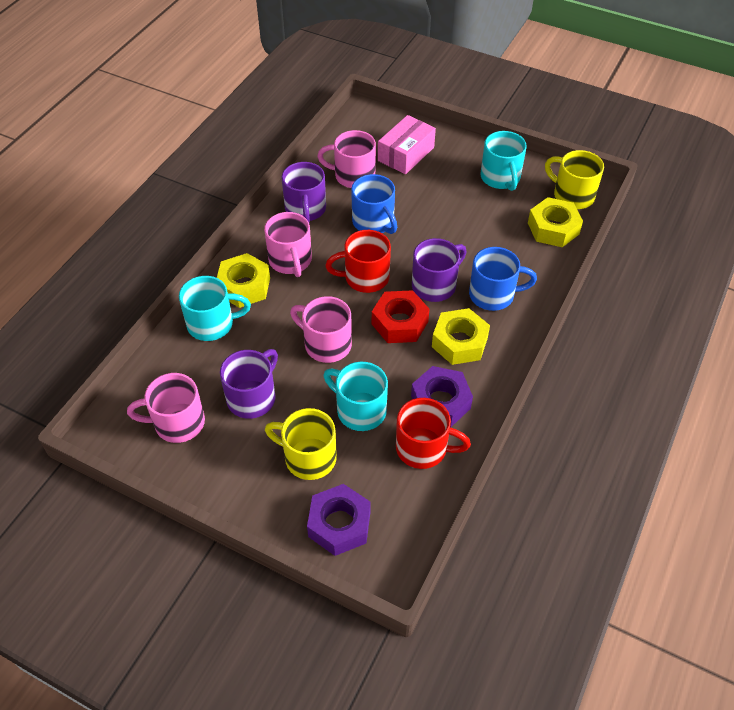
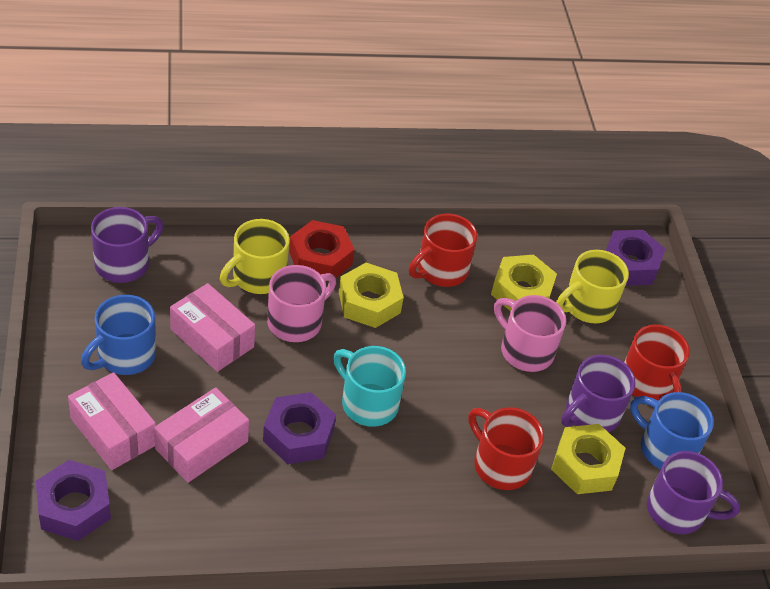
pink box: 1 -> 3
pink mug: 4 -> 2
purple nut: 2 -> 3
red mug: 2 -> 3
turquoise mug: 3 -> 1

